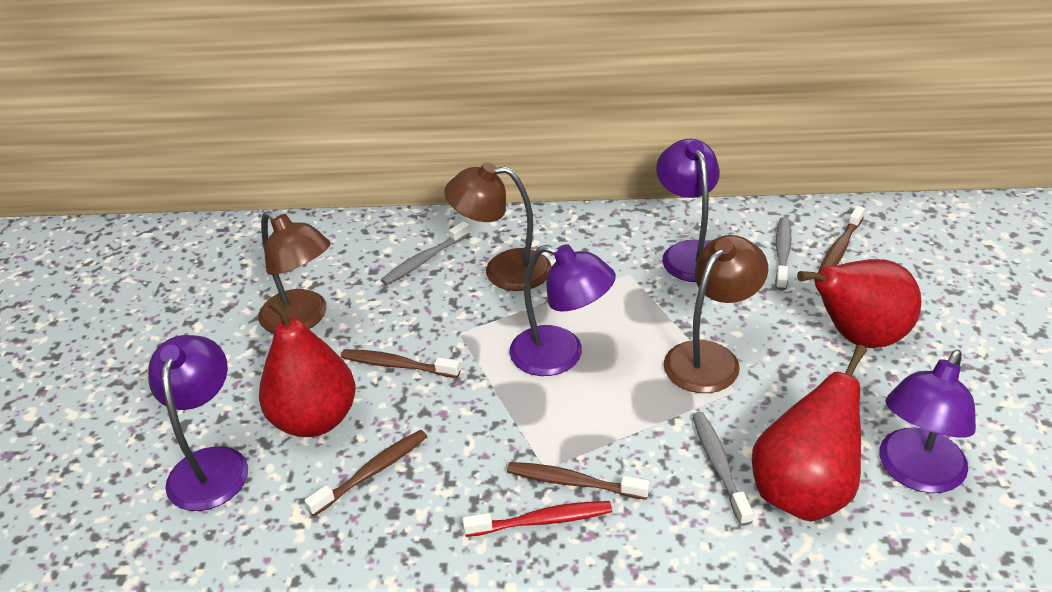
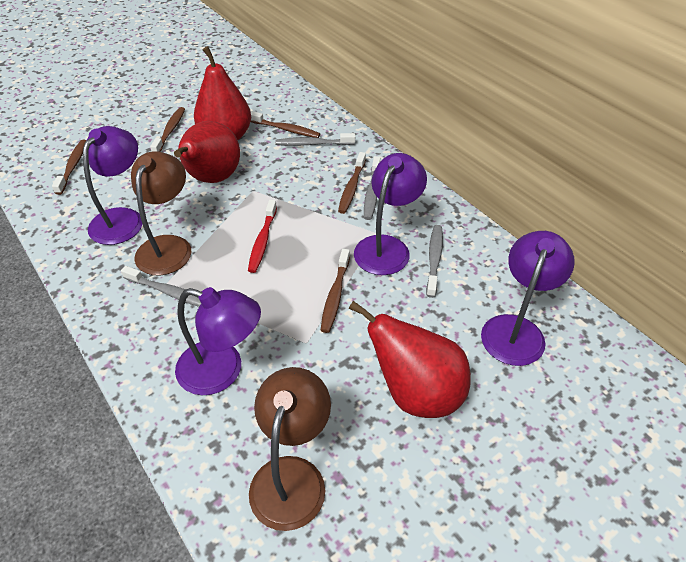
brown lamp: 3 -> 2
brown toothbrush: 4 -> 5
grey toothbrush: 3 -> 4

